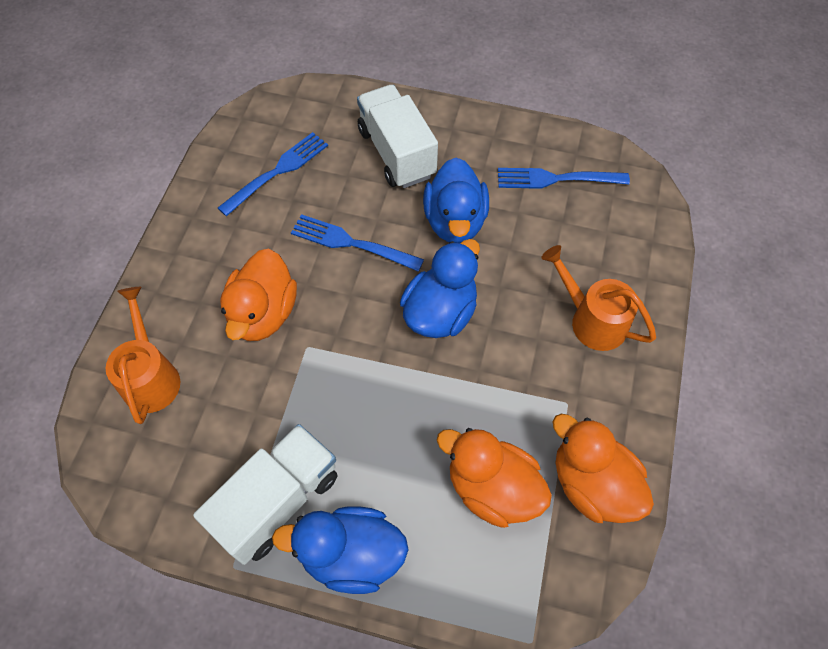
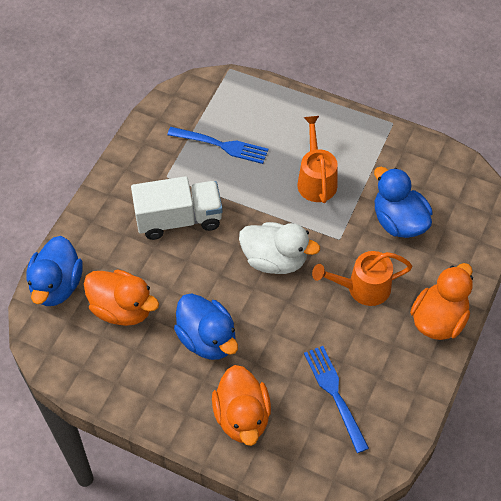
blue fork: 3 -> 2
white duck: 0 -> 1
white truck: 2 -> 1

